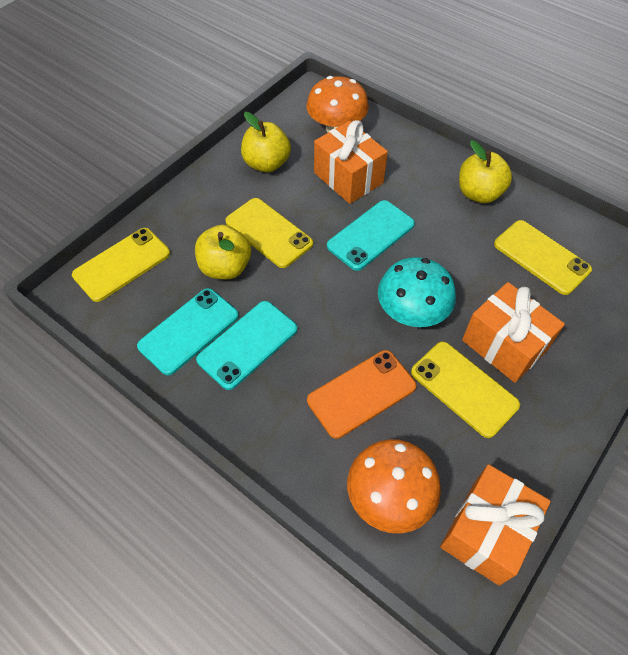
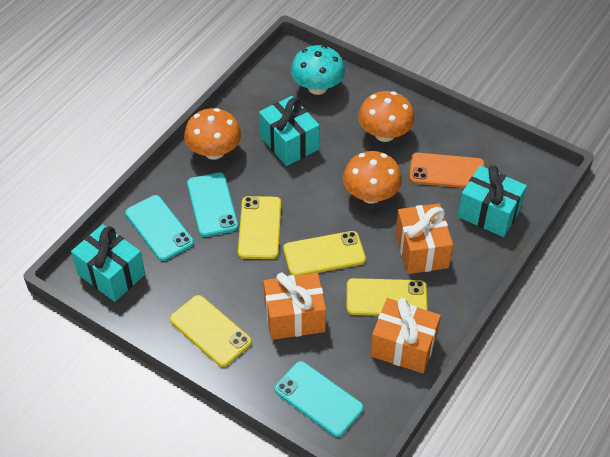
orange mushroom: 2 -> 3
turquoise gift: 0 -> 3
yellow apple: 3 -> 0

